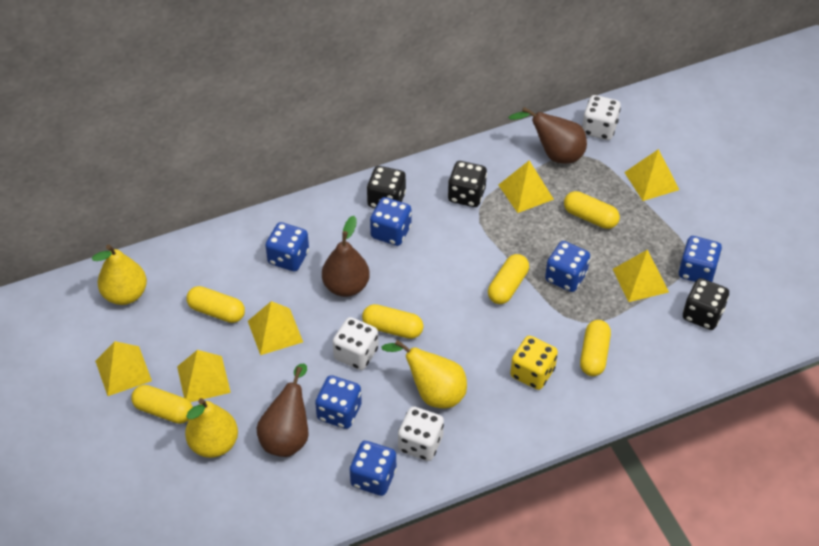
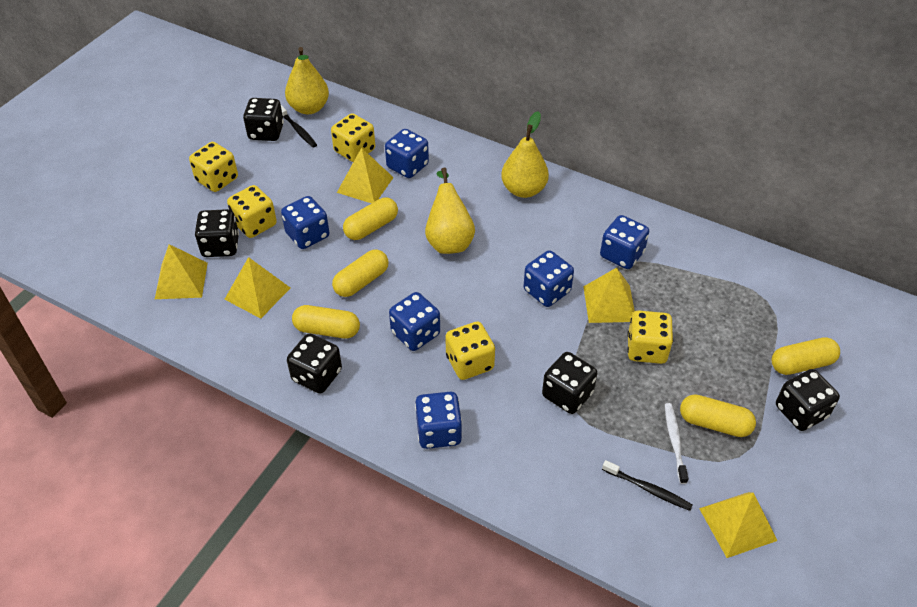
black dice: 3 -> 5
black toothbrush: 0 -> 2
brown pear: 3 -> 0
white dice: 3 -> 0
white toothbrush: 0 -> 1
yellow capsule: 6 -> 5
yellow dice: 1 -> 5
yellow pyramid: 6 -> 5

